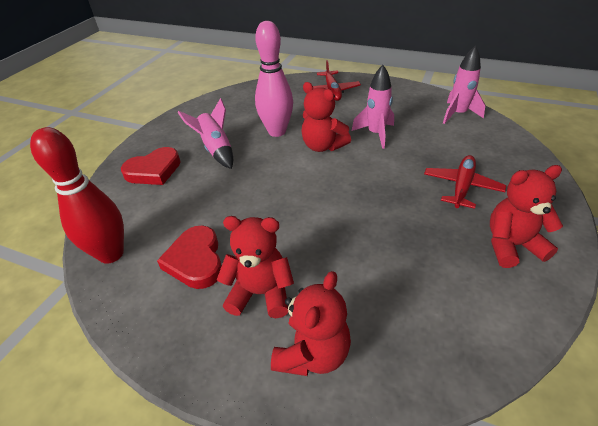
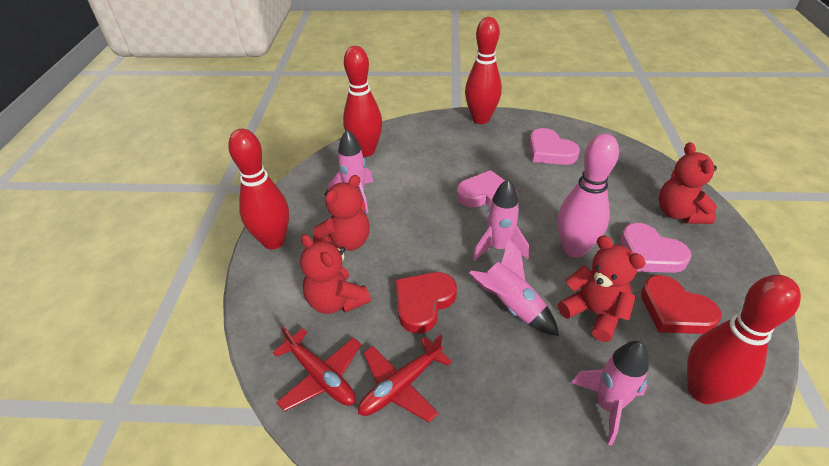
pink heart: 0 -> 3
pink rocket: 3 -> 4
red bowling pin: 1 -> 4

